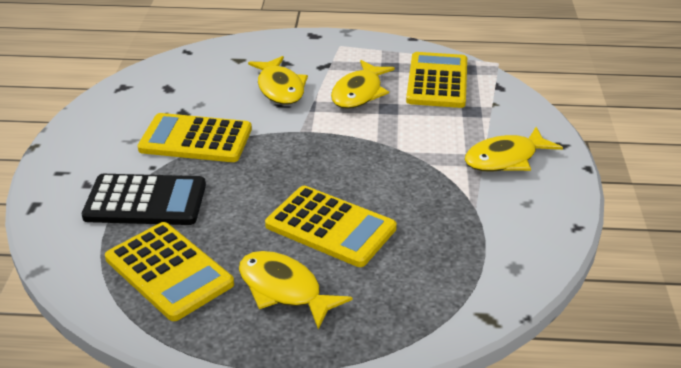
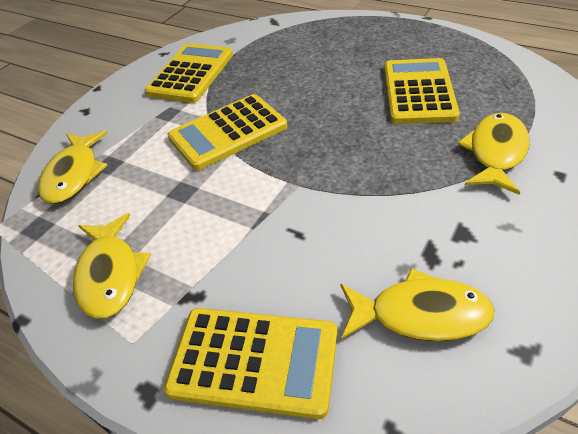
black calculator: 1 -> 0

